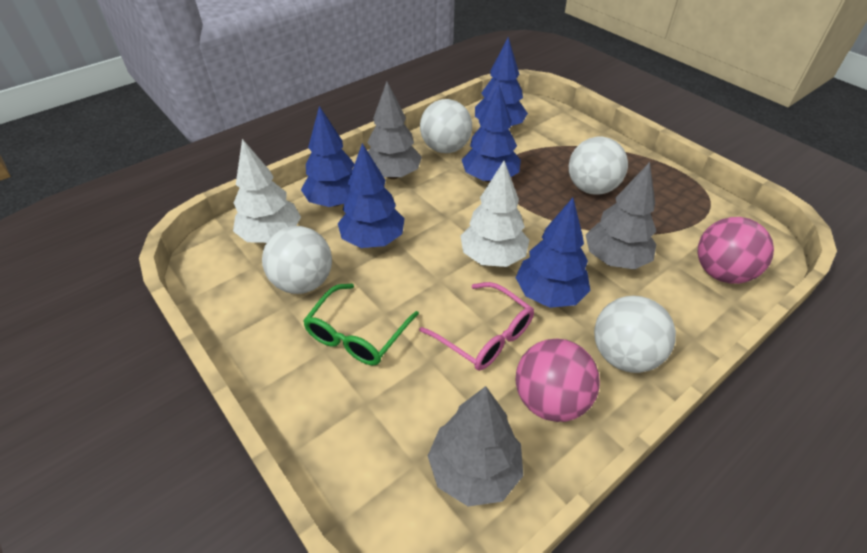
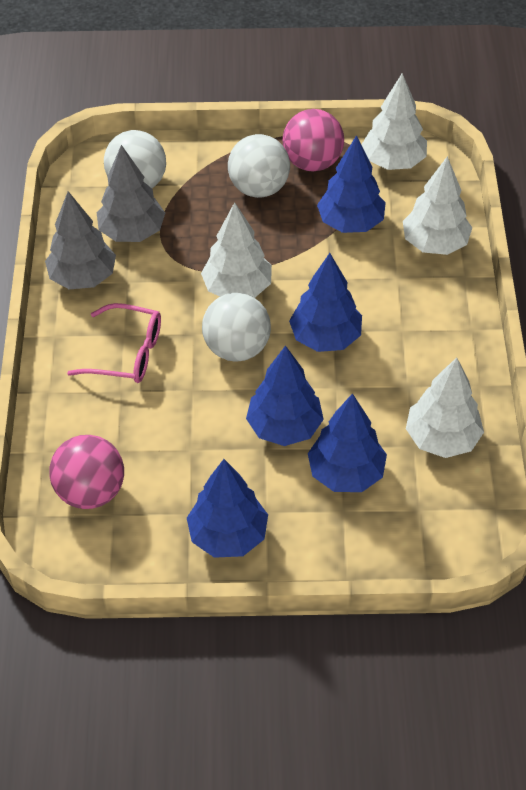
green glasses: 1 -> 0
grey tree: 3 -> 2
white ball: 4 -> 3
white tree: 2 -> 4

